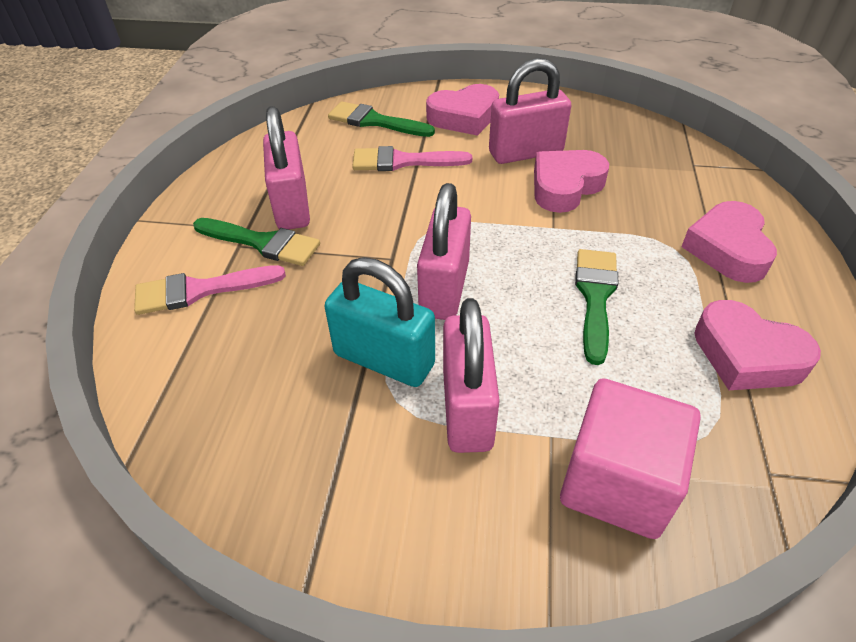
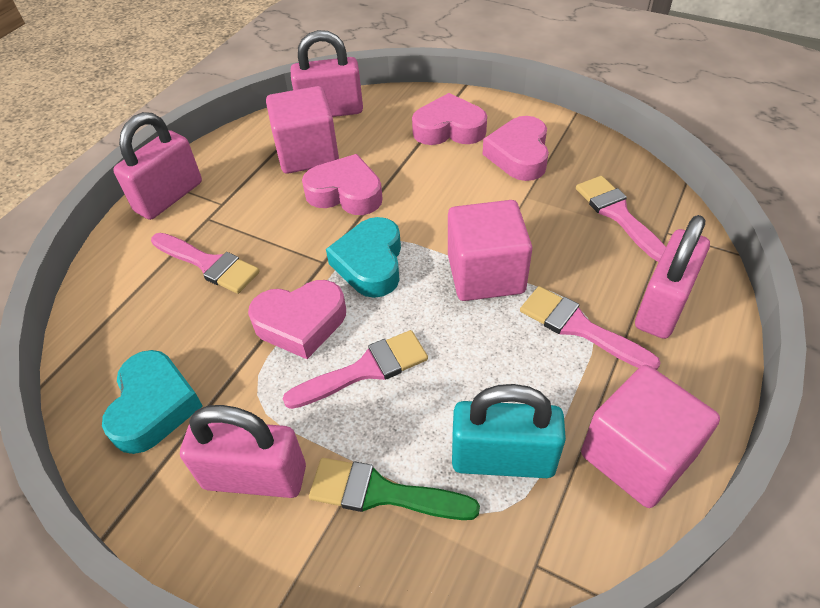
green brush: 3 -> 1
pink brush: 2 -> 4
pink cube: 1 -> 3
turquoise heart: 0 -> 2

